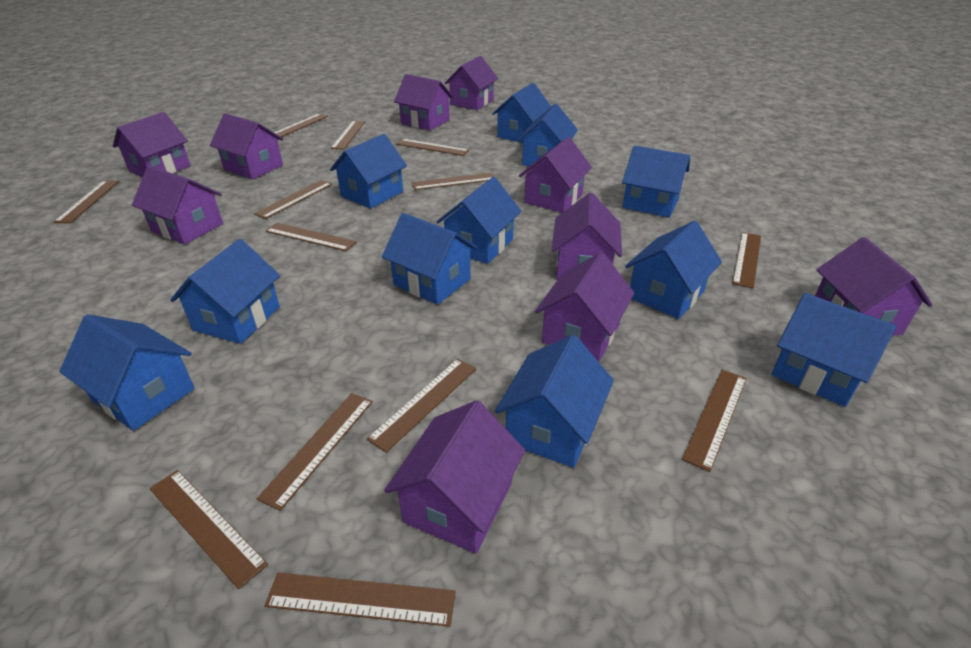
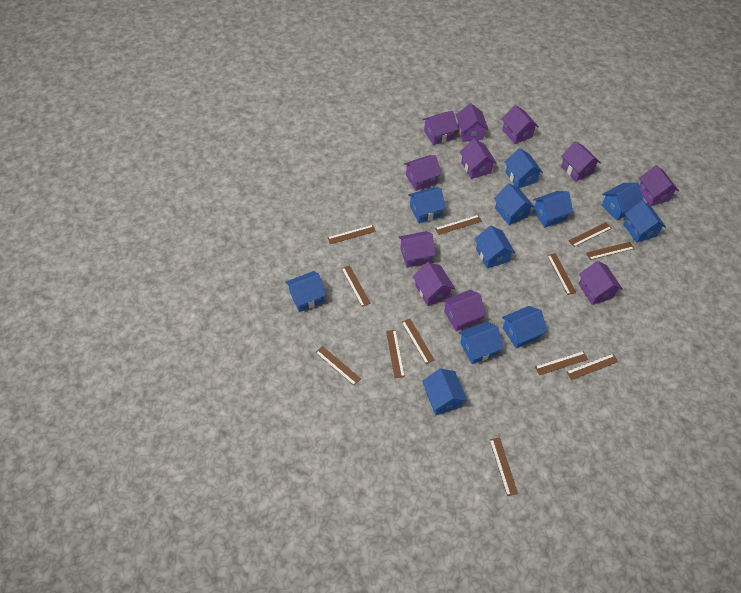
brown ruler: 13 -> 12
purple house: 10 -> 11

